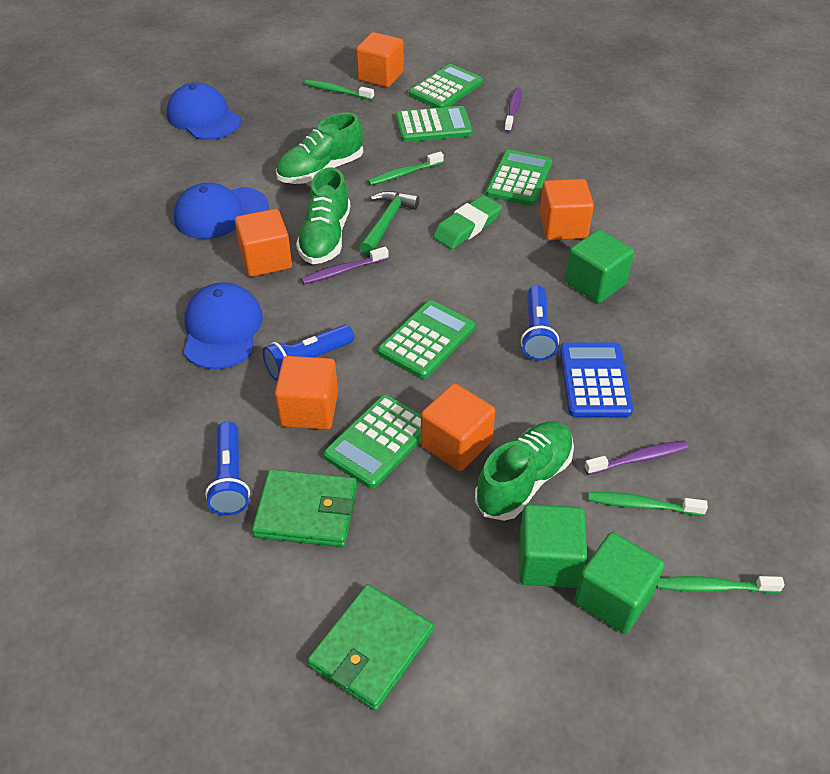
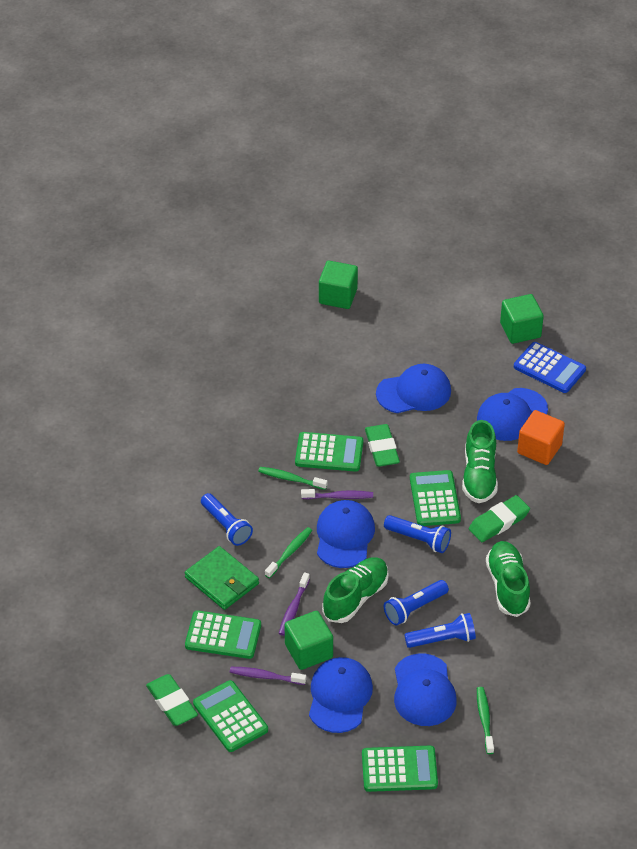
blue cap: 3 -> 5
blue flashlight: 3 -> 4
green eraser: 1 -> 3
green hammer: 1 -> 0
green toothbrush: 4 -> 3
green wallet: 2 -> 1
orange cube: 5 -> 1

